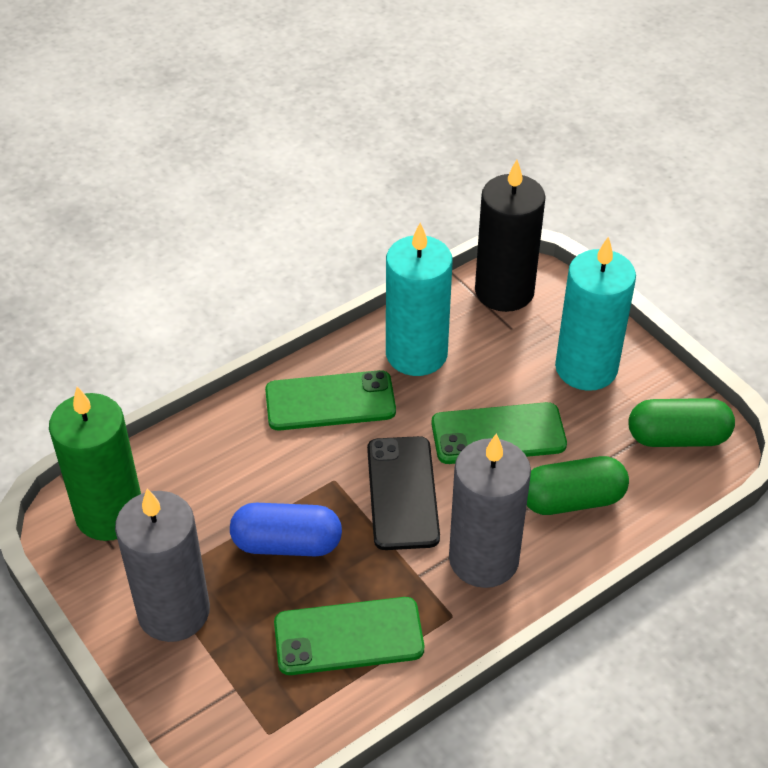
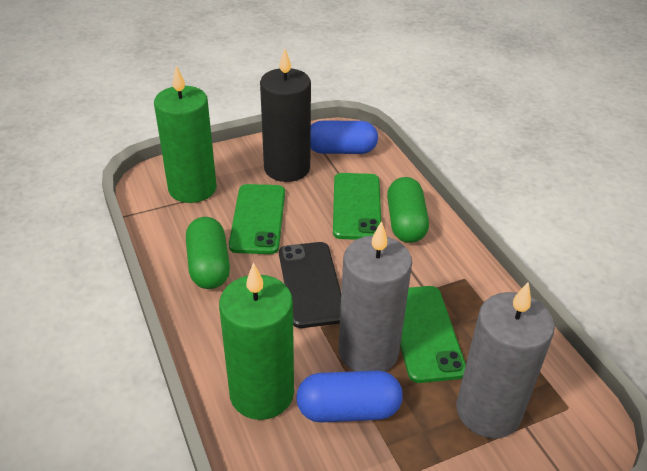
blue capsule: 1 -> 2
green candle: 1 -> 2
turquoise candle: 2 -> 0

